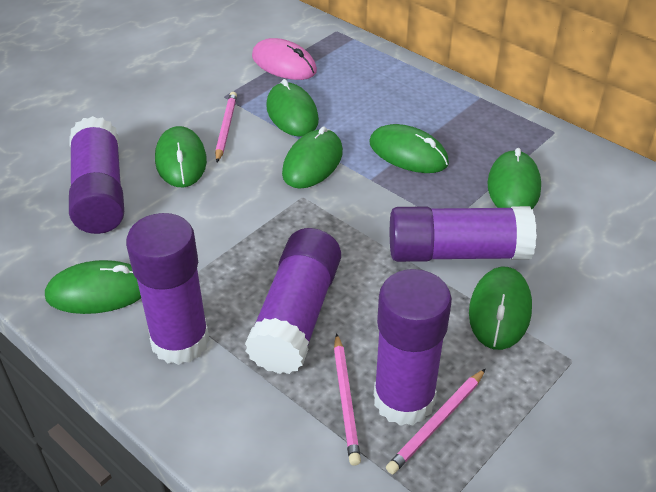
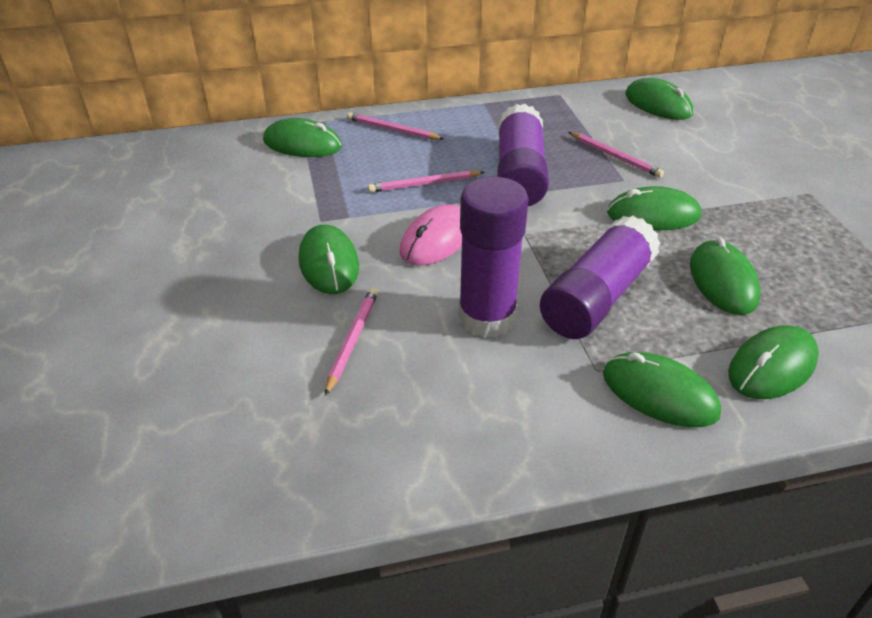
pink pencil: 3 -> 4
purple glue stick: 5 -> 3

